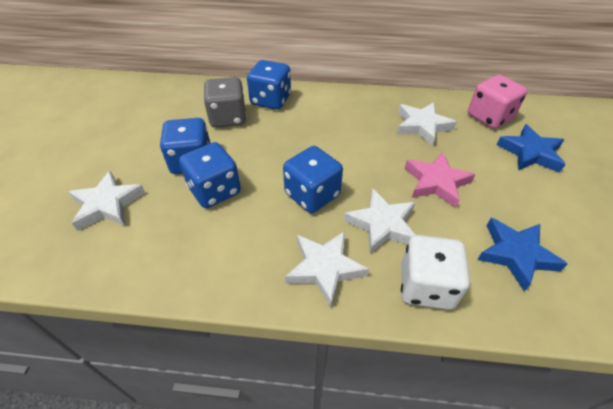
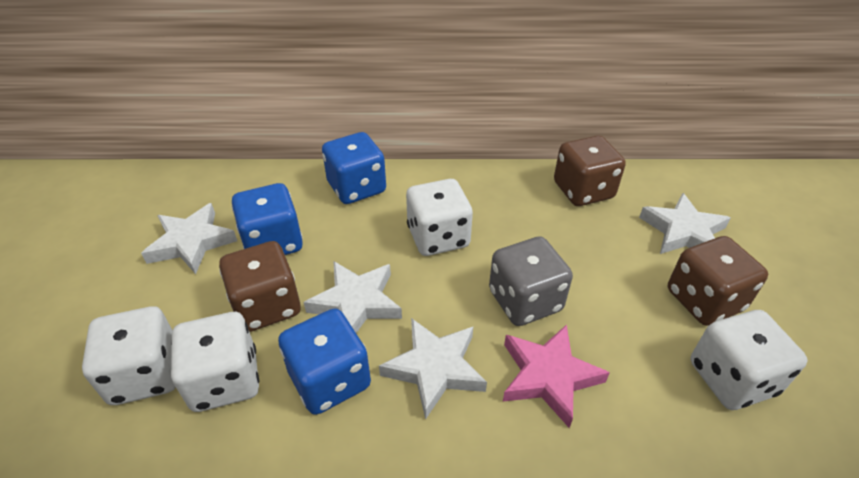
blue dice: 4 -> 3
blue star: 2 -> 0
brown dice: 0 -> 3
pink dice: 1 -> 0
white dice: 1 -> 4

